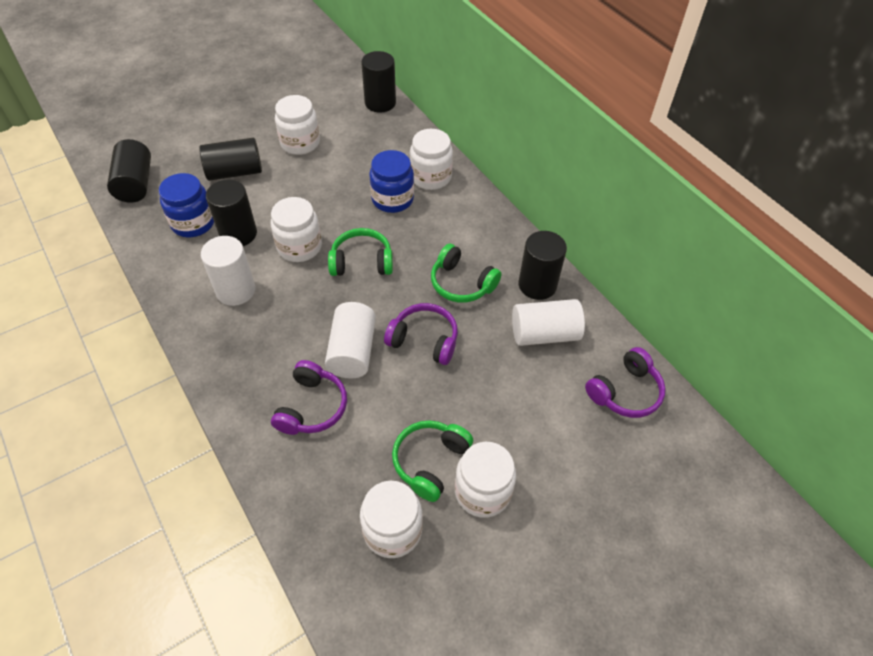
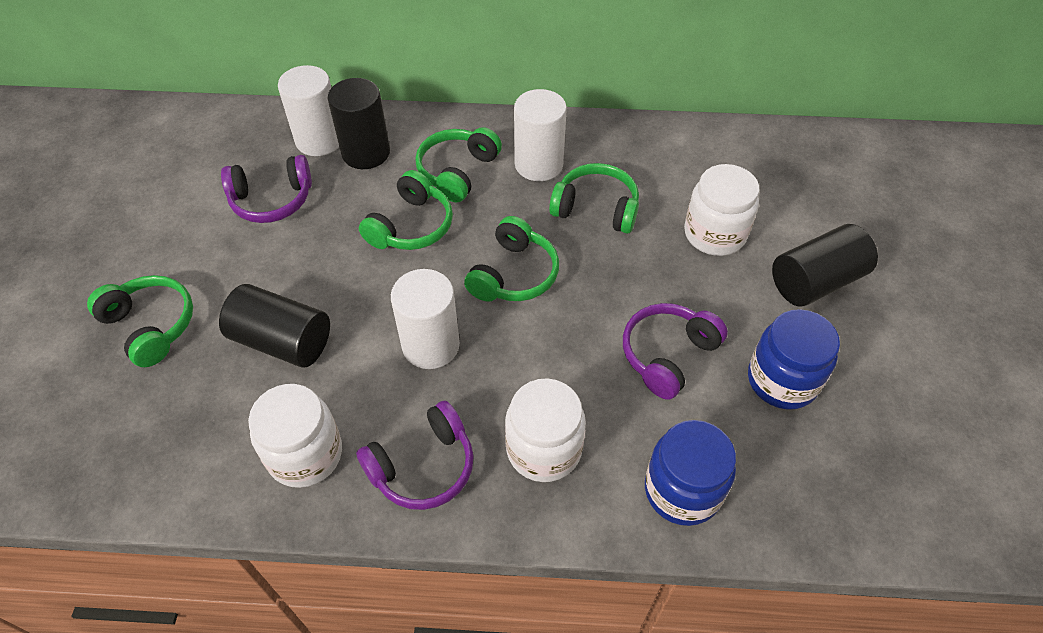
black cylinder: 5 -> 3
green headphones: 3 -> 5
white jar: 5 -> 3

